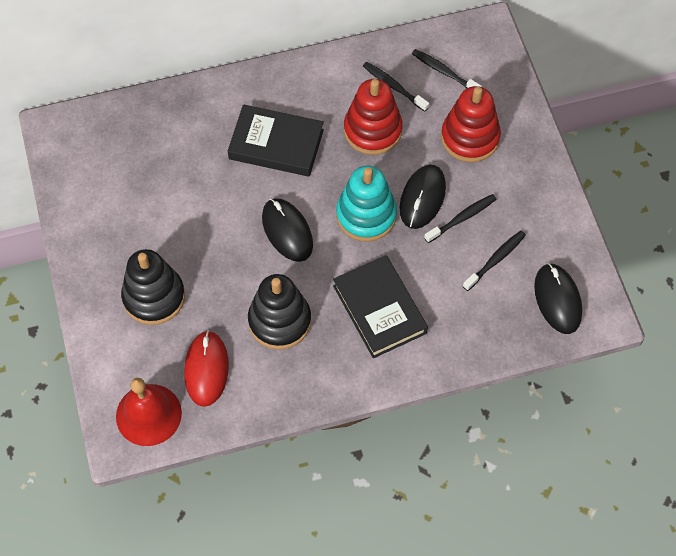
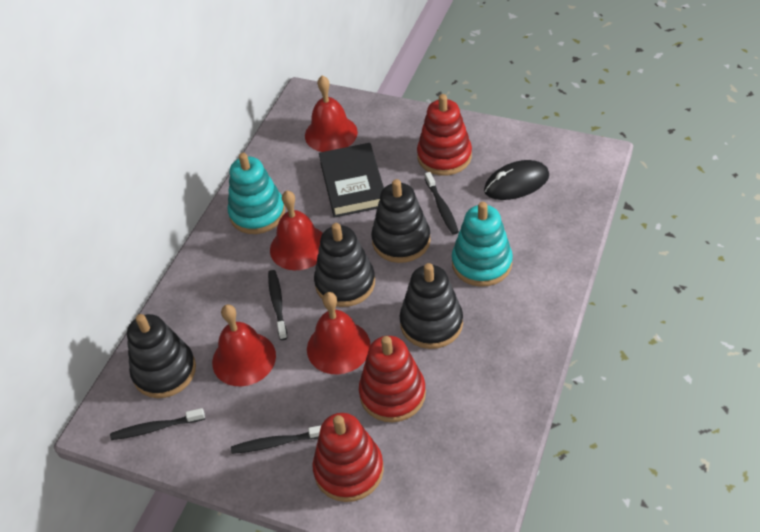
black book: 2 -> 1
black mouse: 3 -> 1
black stacking toy: 2 -> 4
red bell: 1 -> 4
red mouse: 1 -> 0
red stacking toy: 2 -> 3
turquoise stacking toy: 1 -> 2

